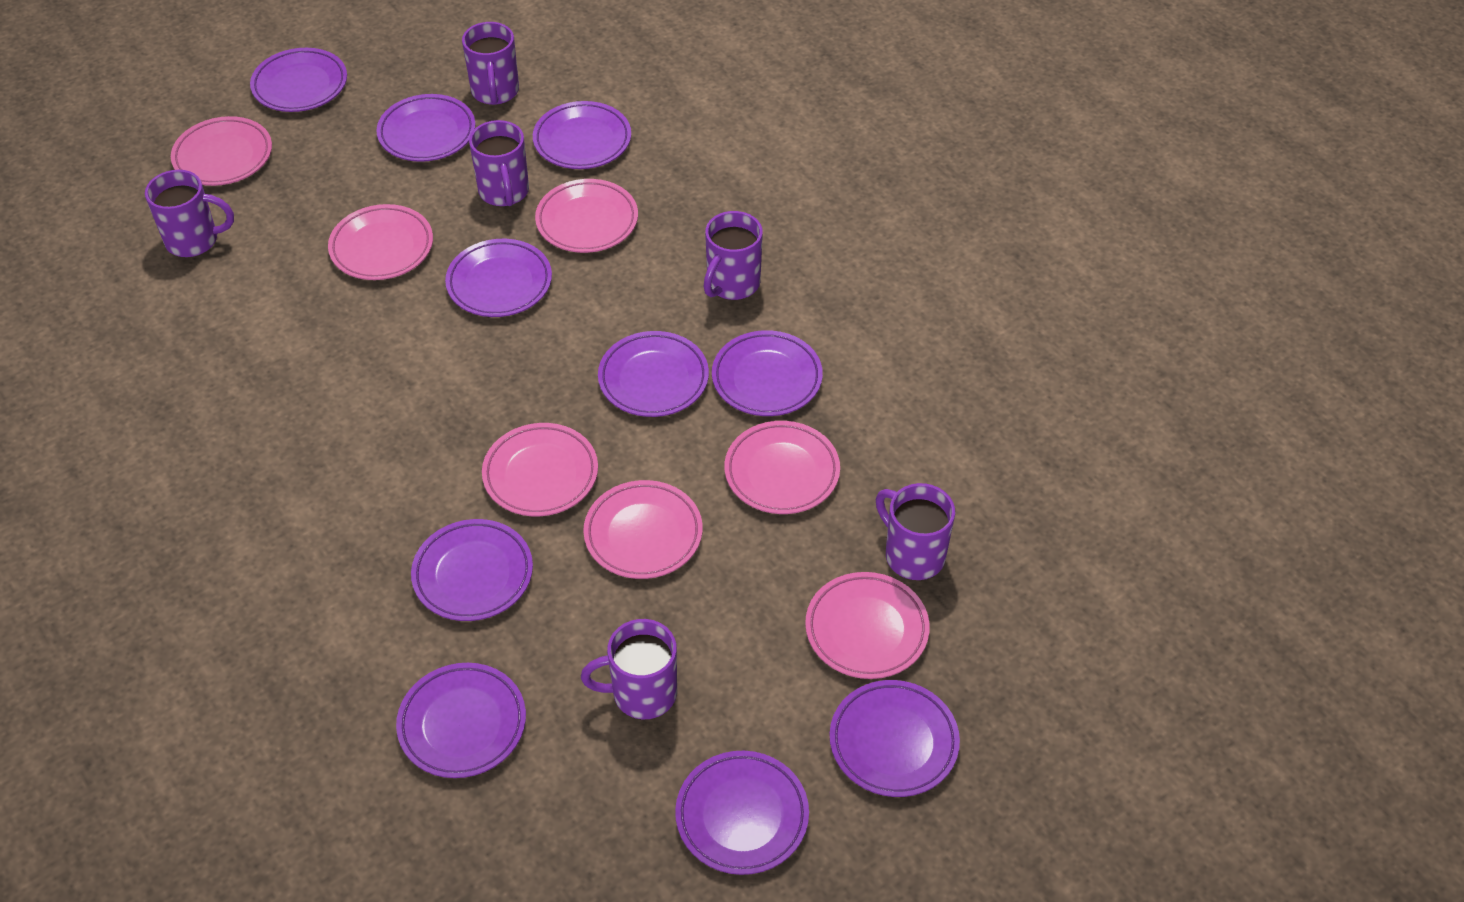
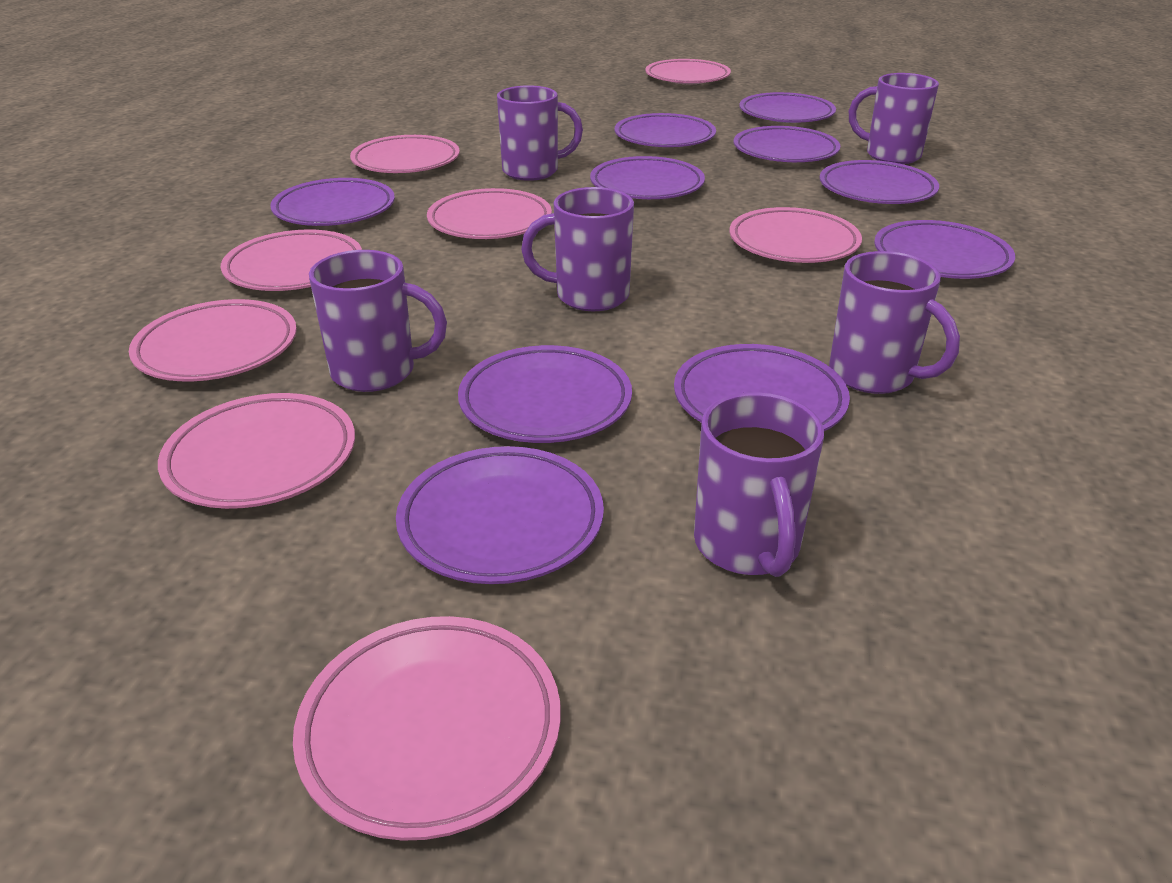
pink plate: 7 -> 8

